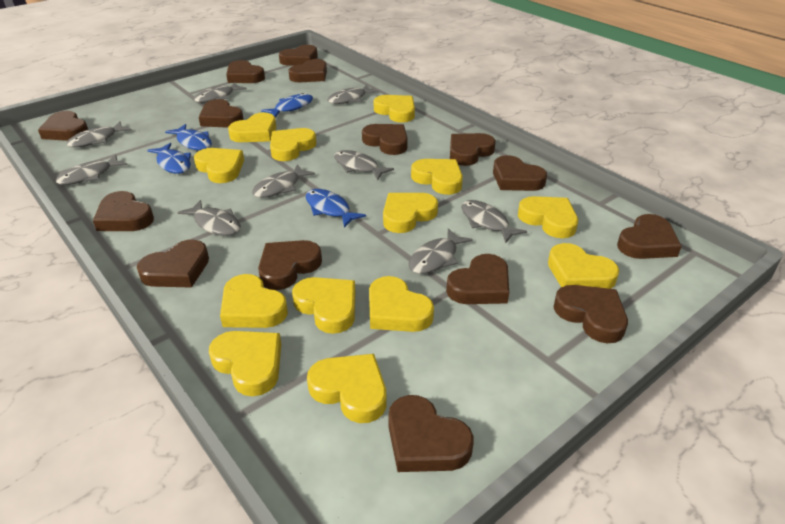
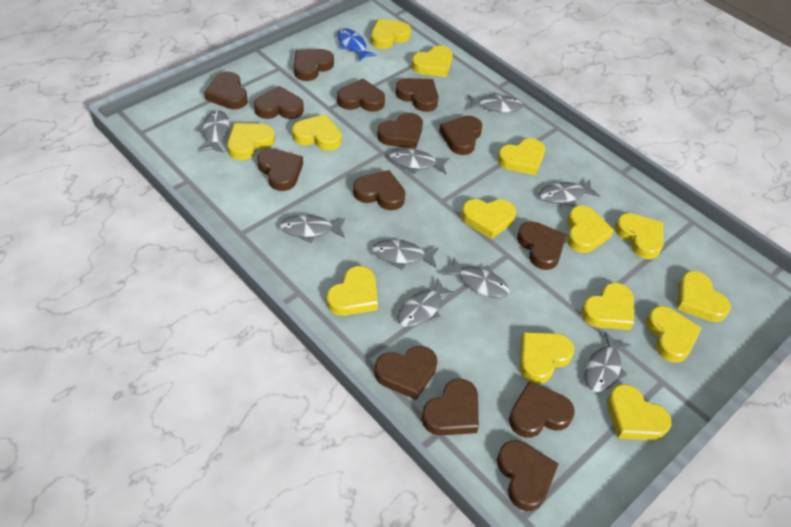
blue fish: 4 -> 1
brown heart: 15 -> 14
yellow heart: 13 -> 14

